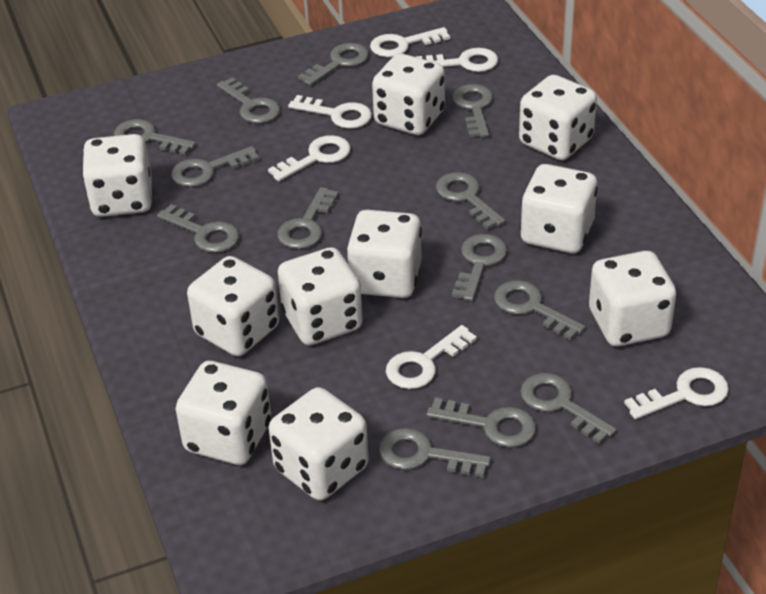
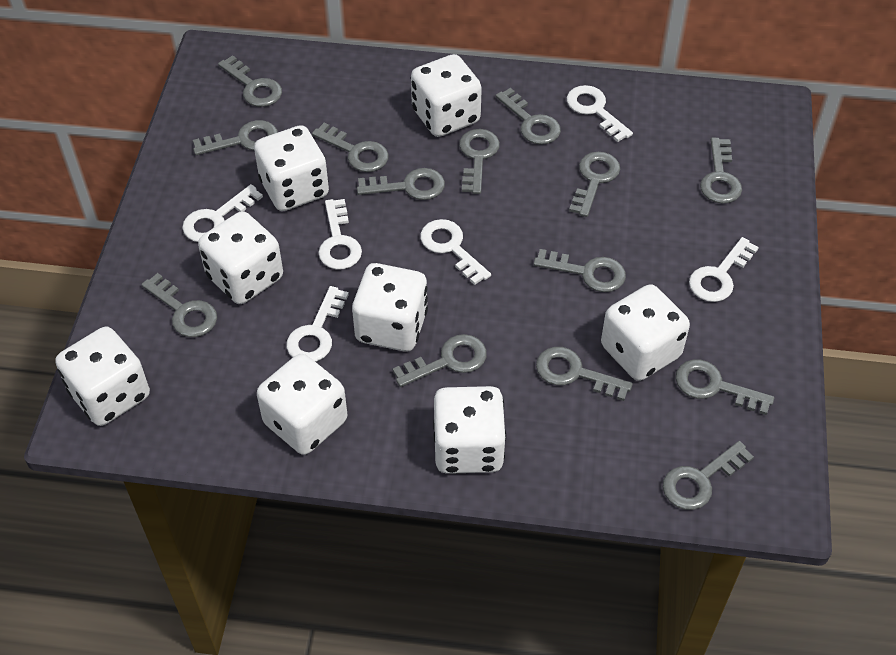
grey key: 13 -> 14
white dice: 10 -> 8

